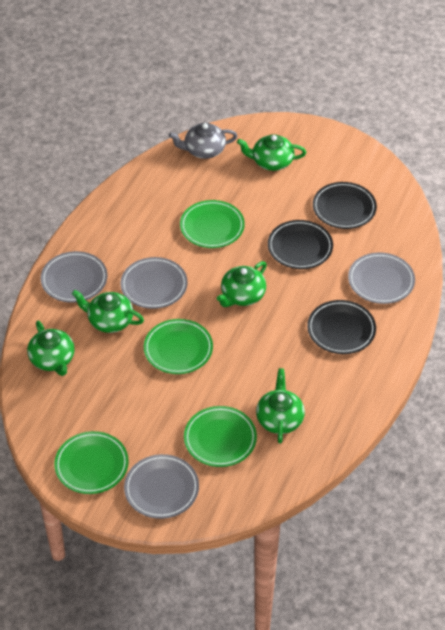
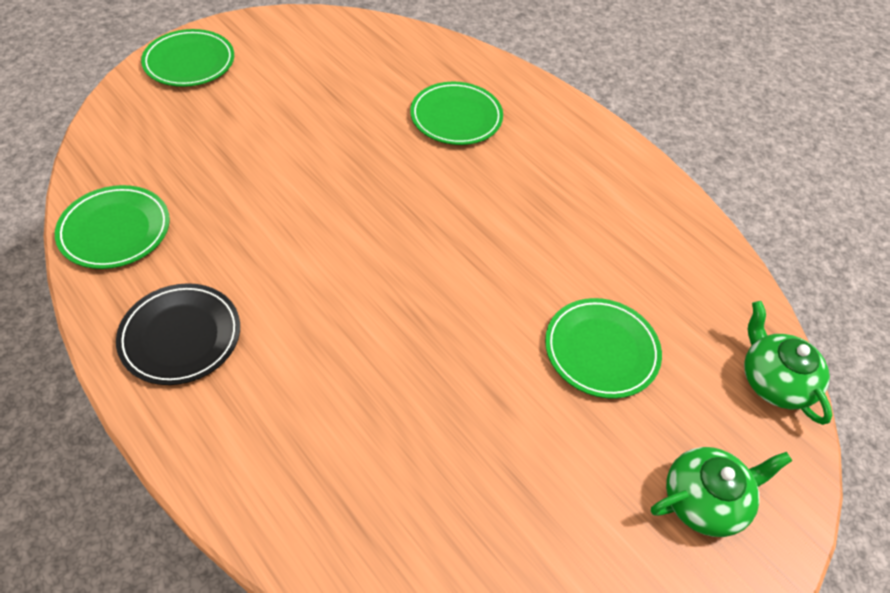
black plate: 3 -> 1
green teapot: 5 -> 2
grey plate: 4 -> 0
grey teapot: 1 -> 0

